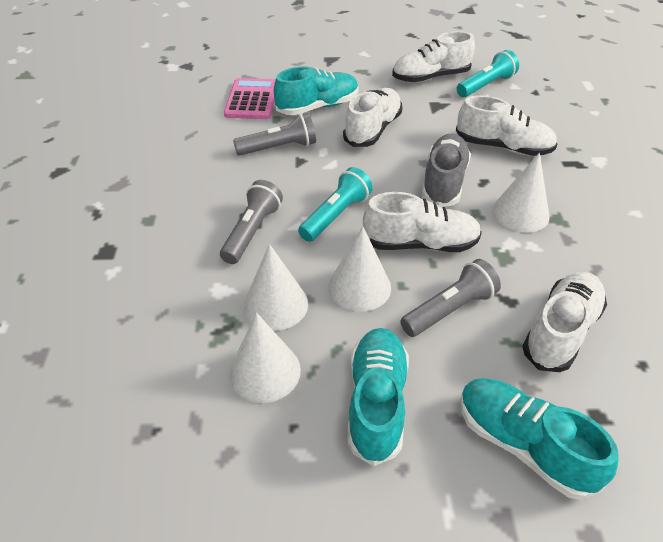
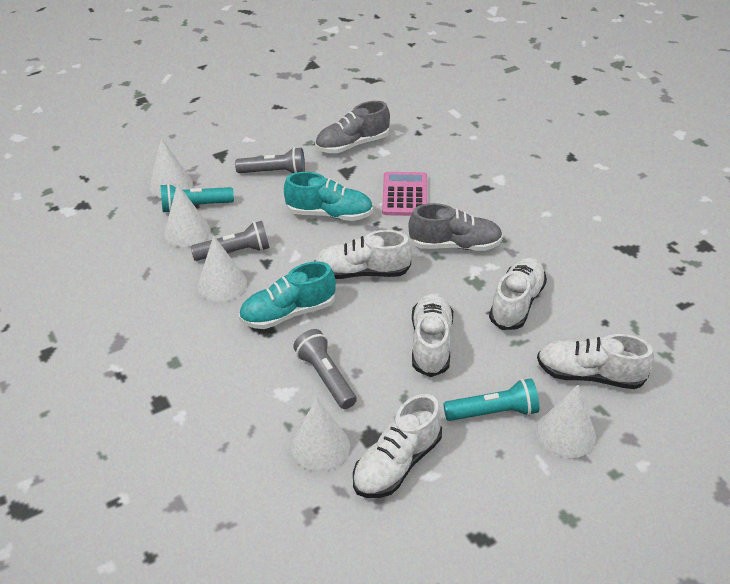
grey shoe: 1 -> 2
turquoise shoe: 3 -> 2
white cone: 4 -> 5

